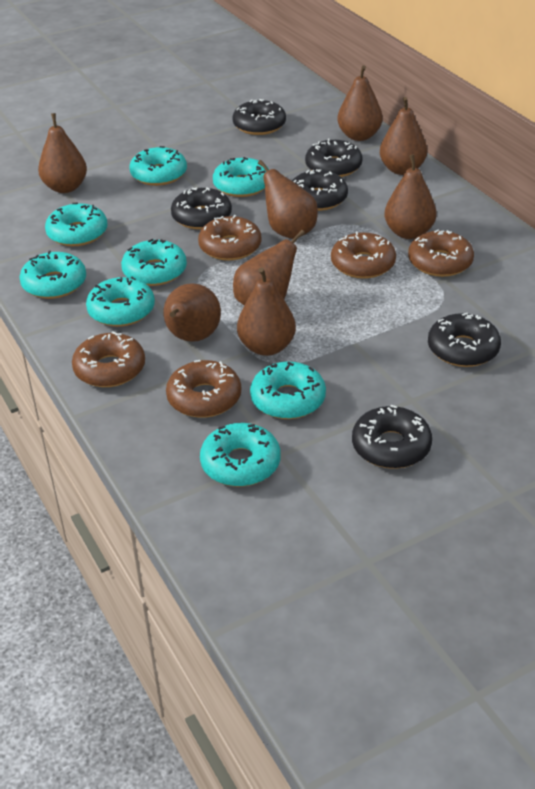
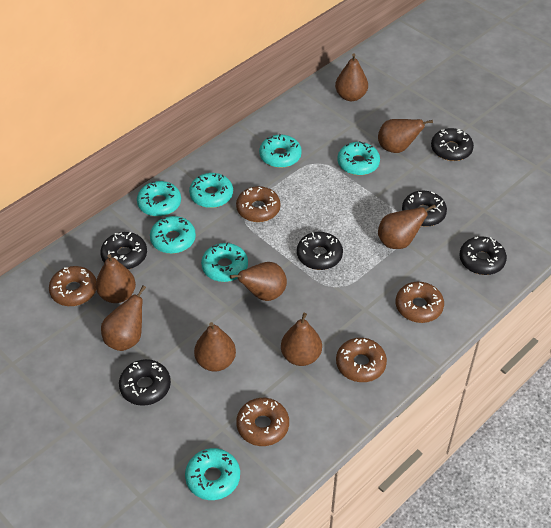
turquoise donut: 8 -> 7

